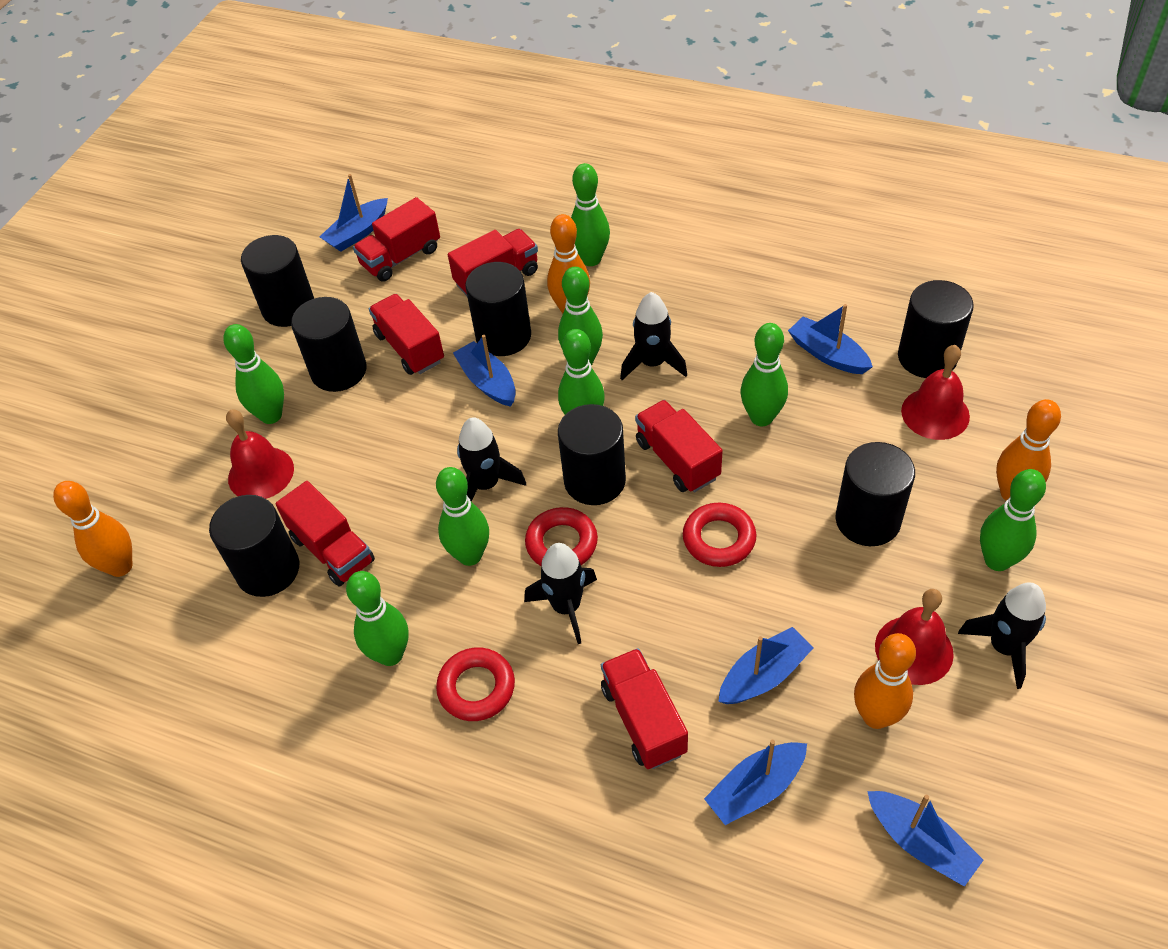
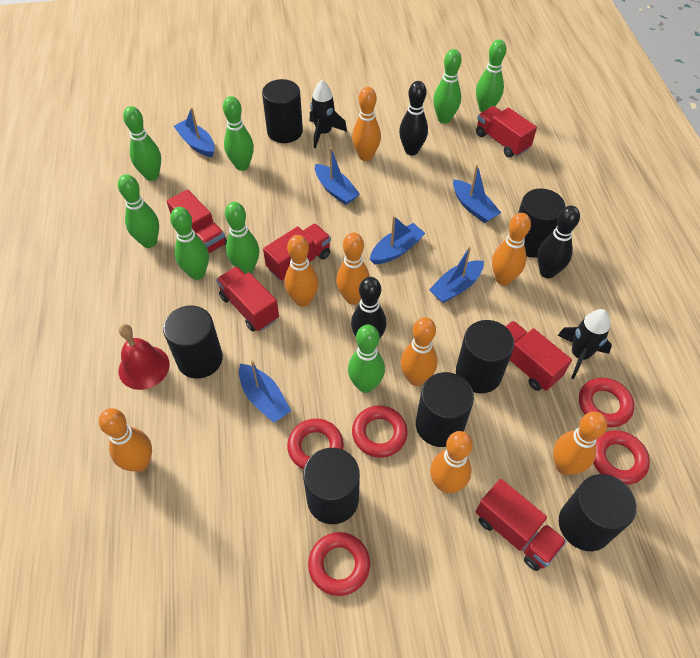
black bowling pin: 0 -> 3
black rocket: 4 -> 2
orange bowling pin: 4 -> 8
red bell: 3 -> 1
red ring: 3 -> 5

